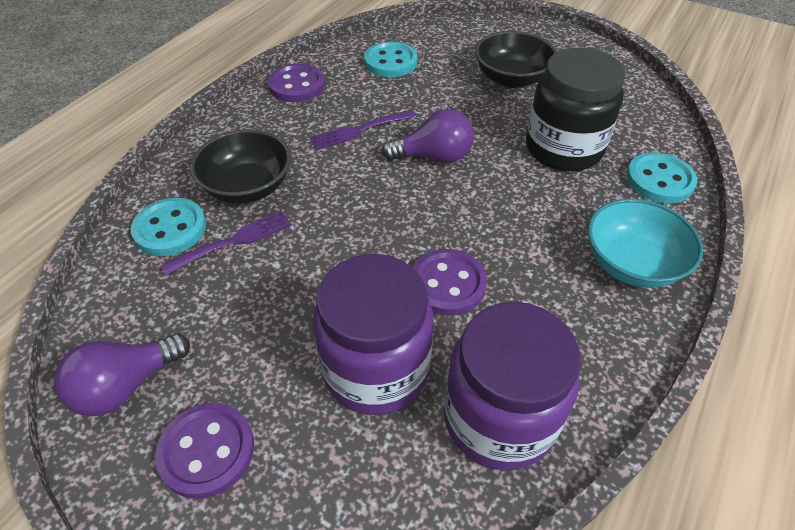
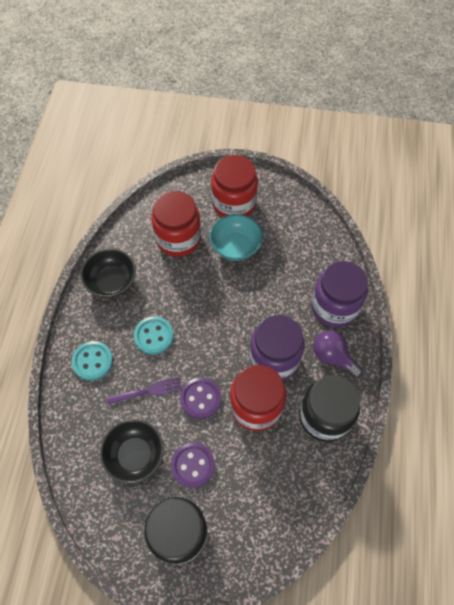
black jar: 1 -> 2
purple button: 3 -> 2
purple fork: 2 -> 1
purple light bulb: 2 -> 1
red jar: 0 -> 3
turquoise button: 3 -> 2

